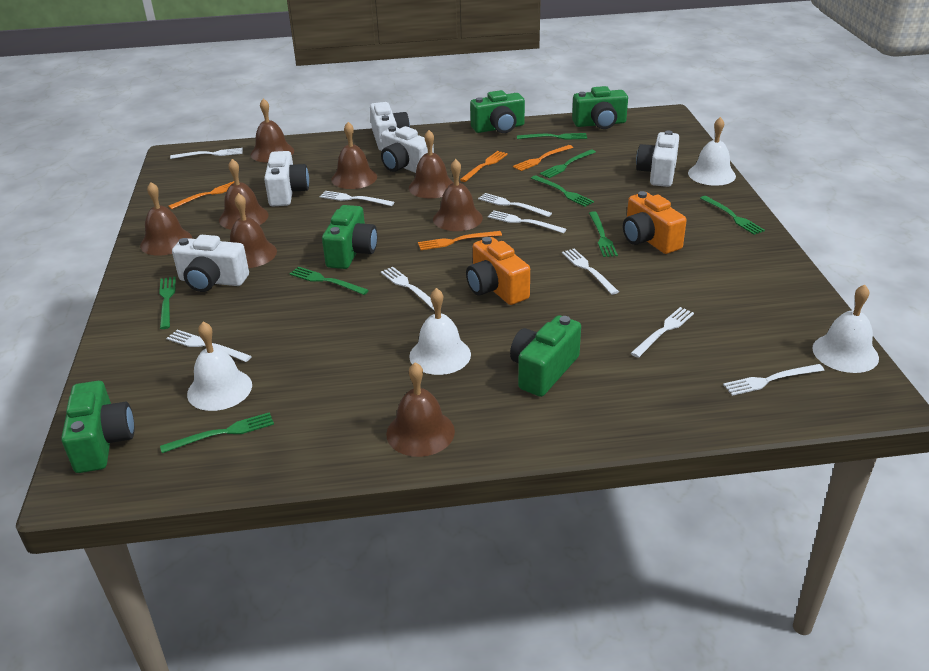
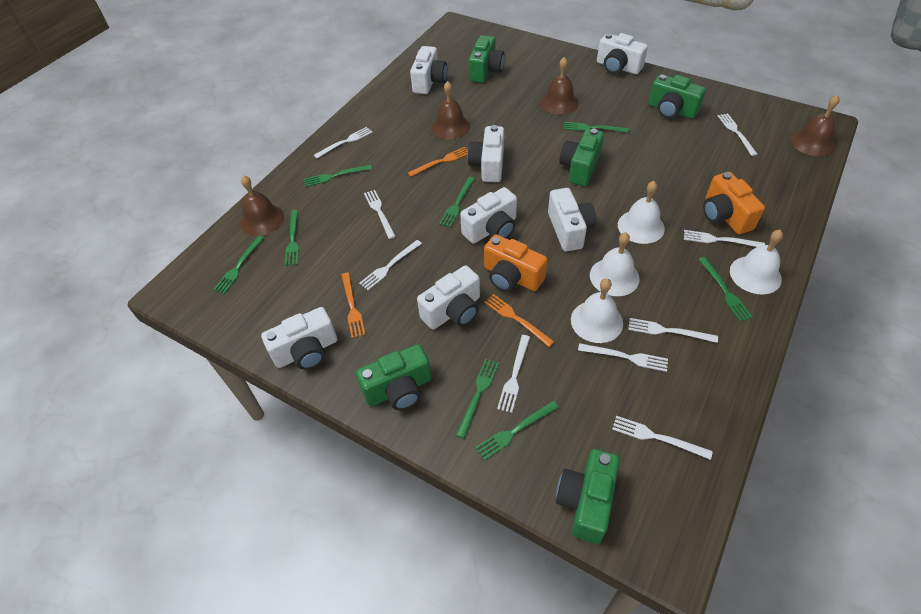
brown bell: 8 -> 4
orange fork: 4 -> 3
white camera: 5 -> 7

